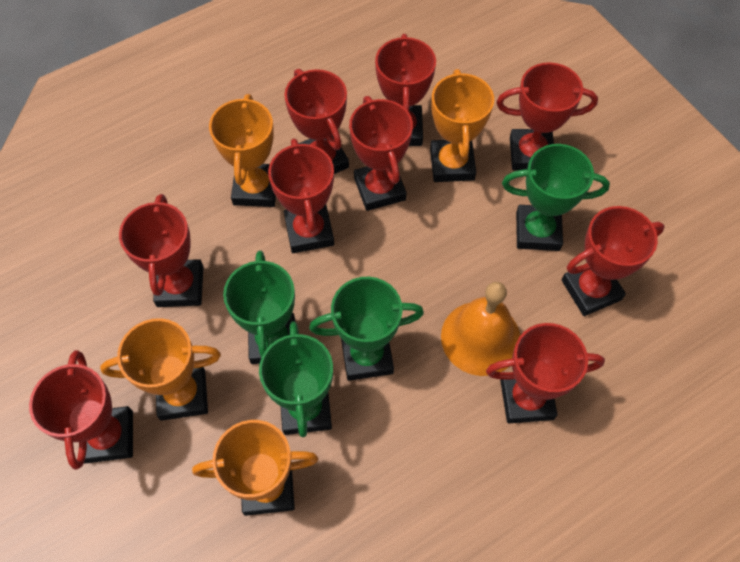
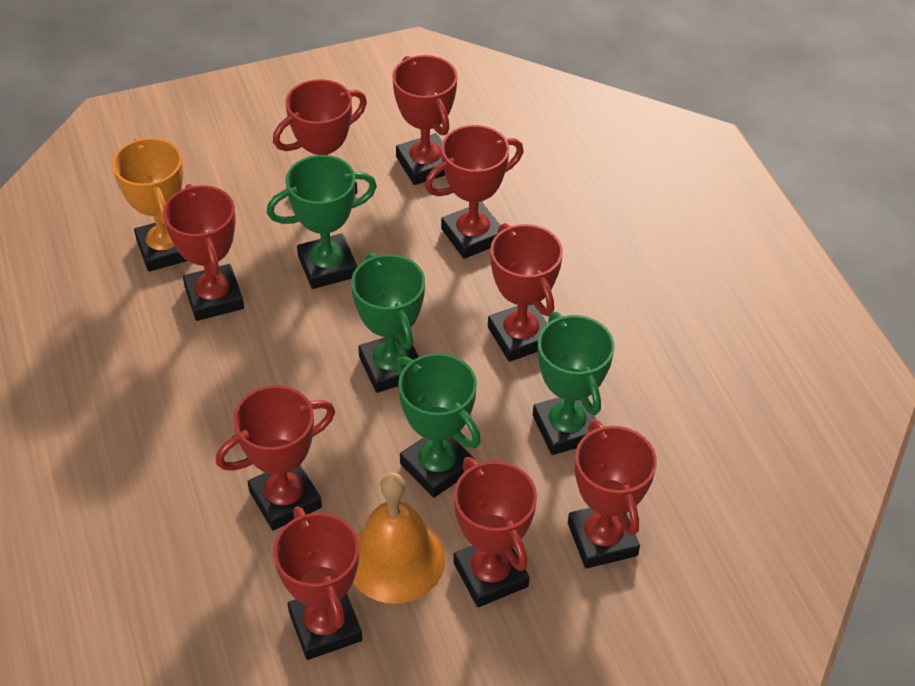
orange trophy: 4 -> 1

